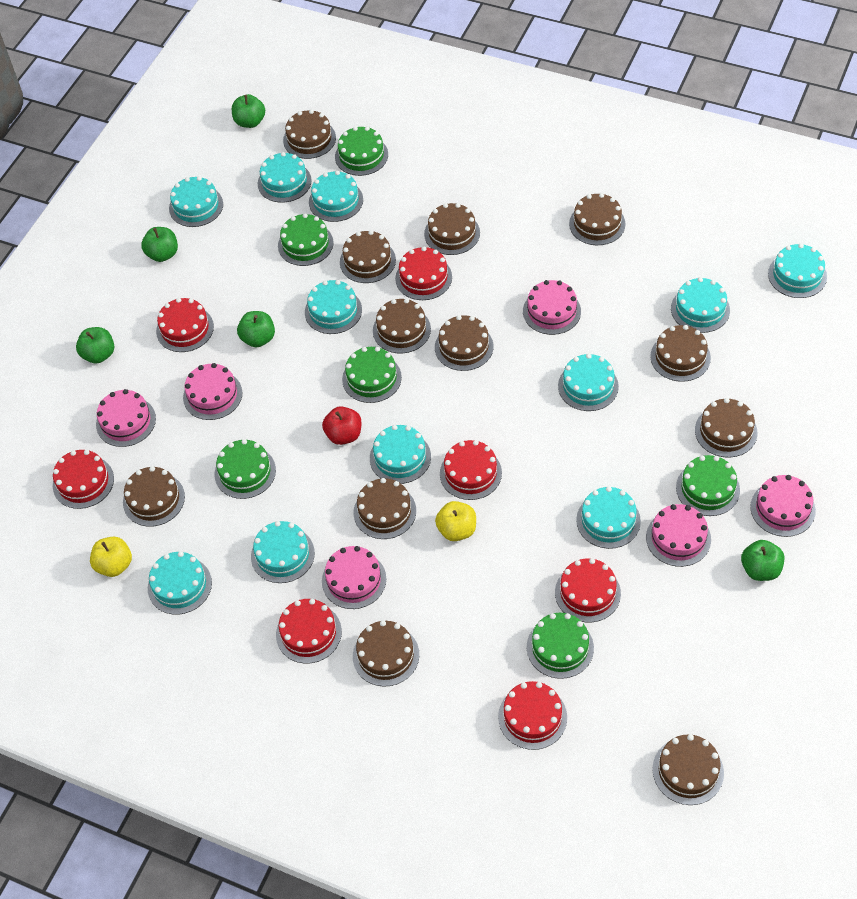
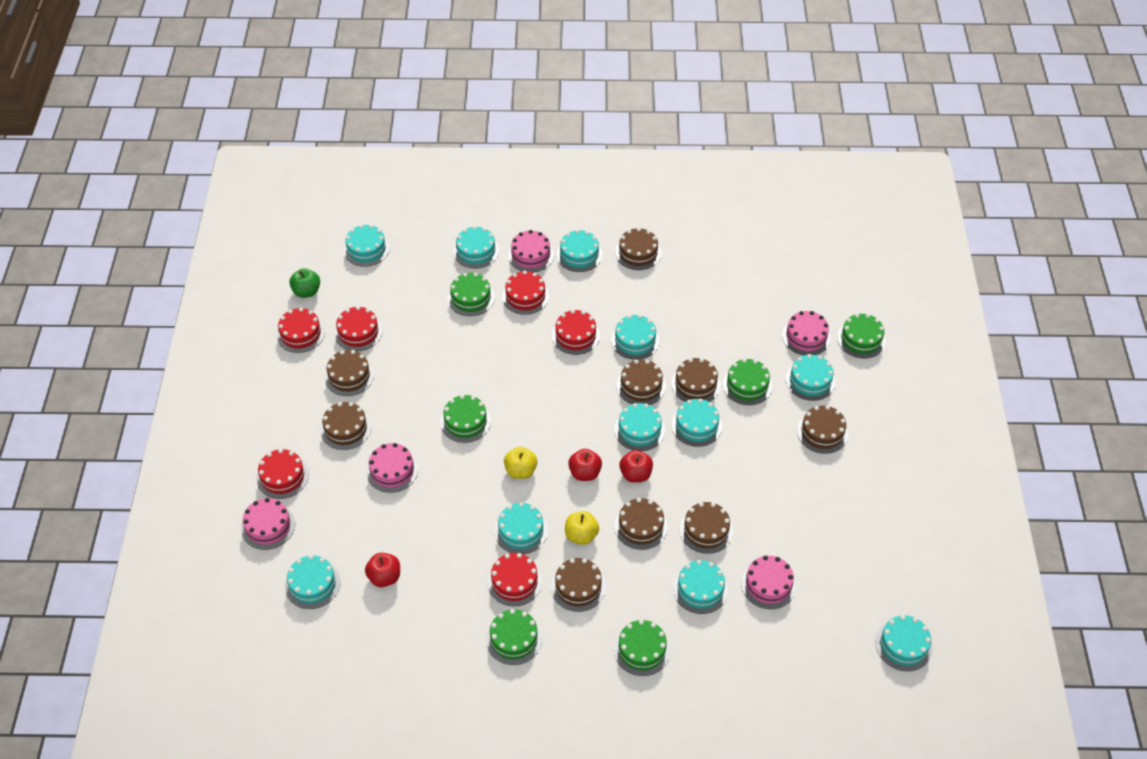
brown cake: 12 -> 9
green apple: 5 -> 1
pink cake: 6 -> 5
red apple: 1 -> 3
red cake: 7 -> 6

